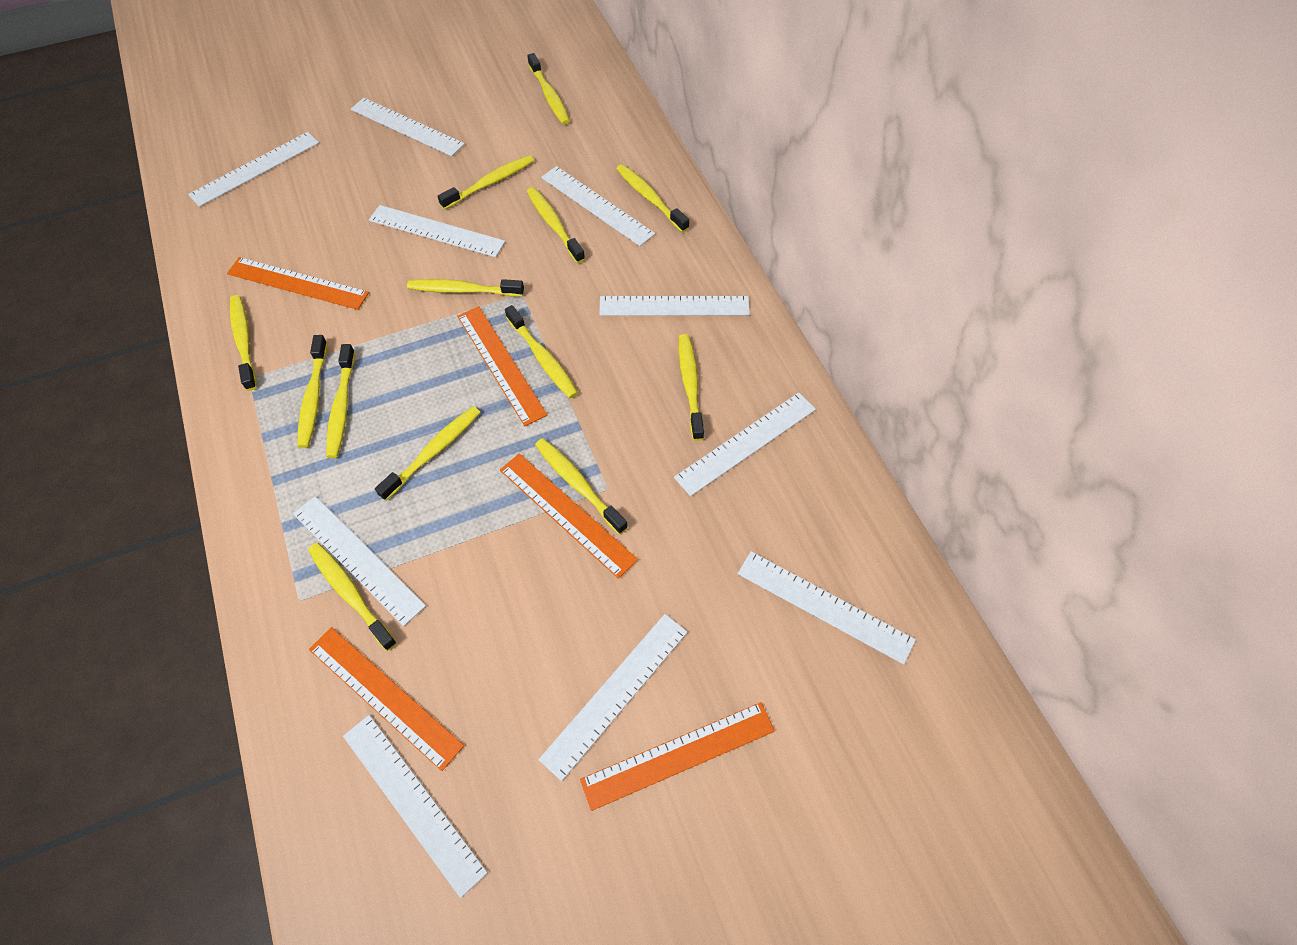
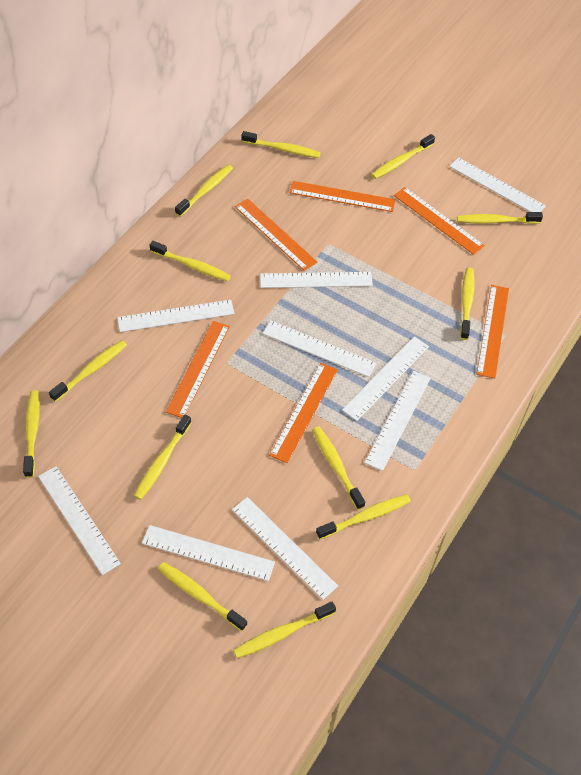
orange ruler: 5 -> 6
white ruler: 10 -> 9

